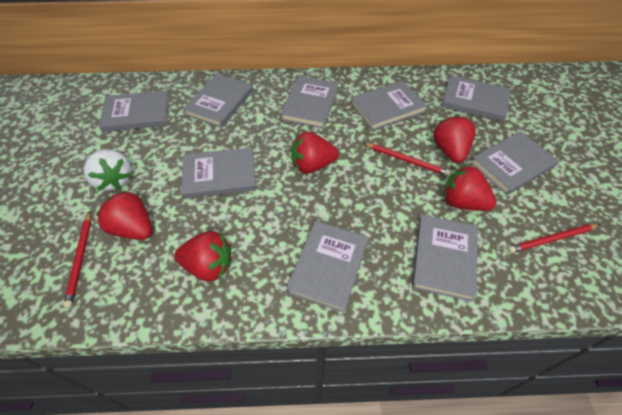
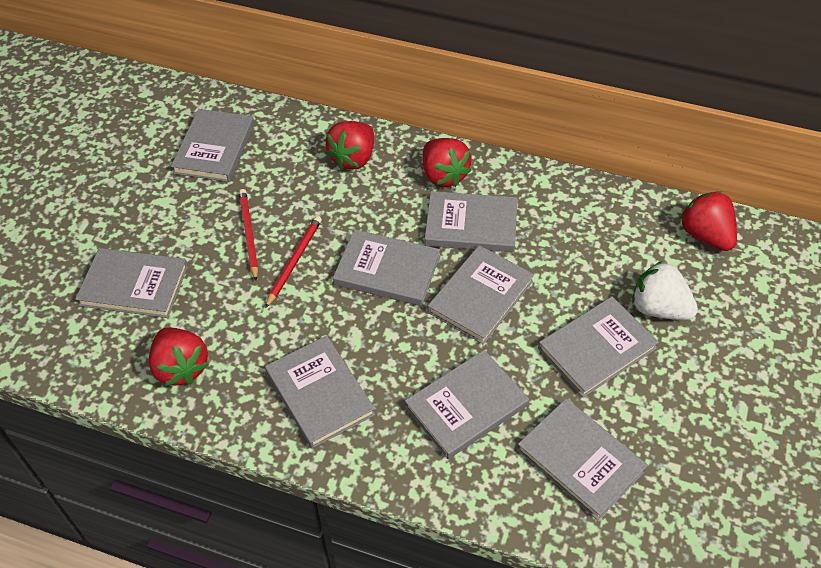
red pencil: 3 -> 2
red strawberry: 5 -> 4

